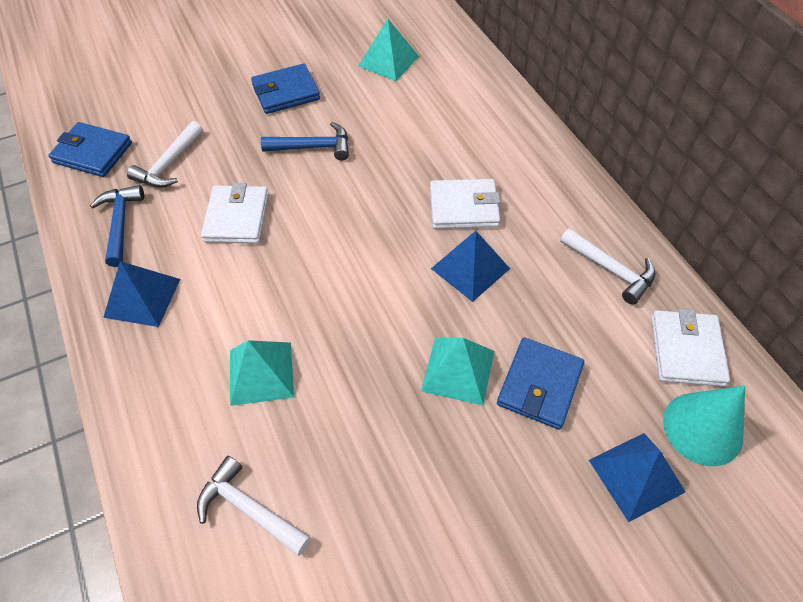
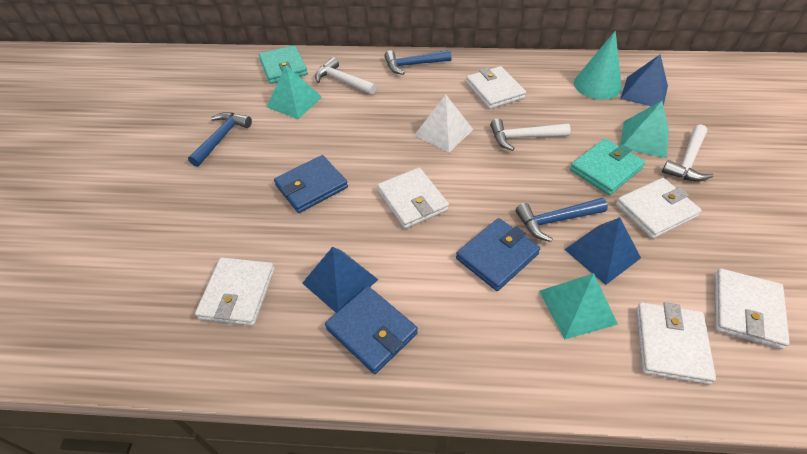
blue hammer: 2 -> 3
turquoise wallet: 0 -> 2
white pyramid: 0 -> 1
white wallet: 3 -> 6

